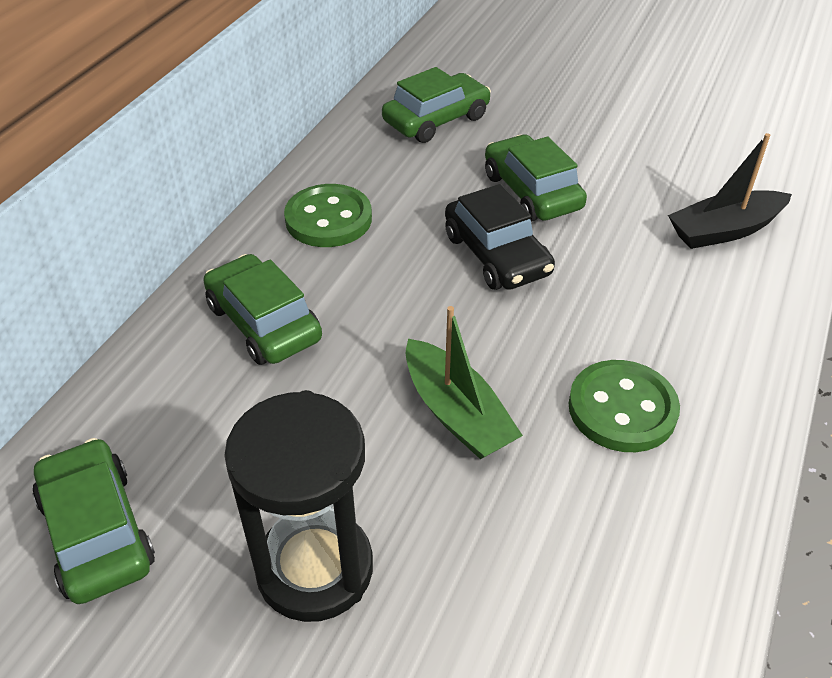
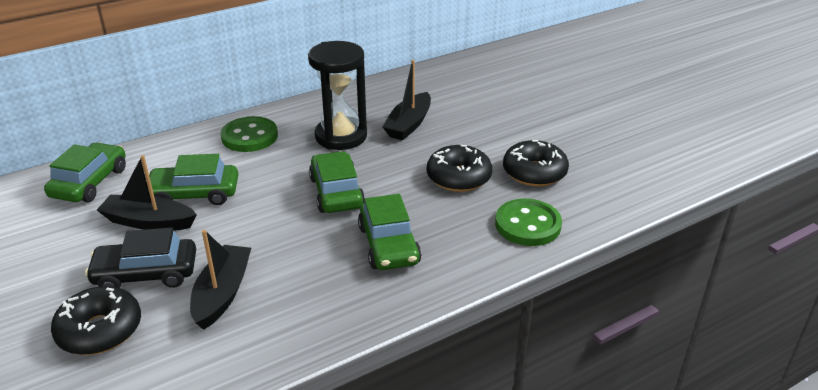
black boat: 1 -> 3
black donut: 0 -> 3
green boat: 1 -> 0

